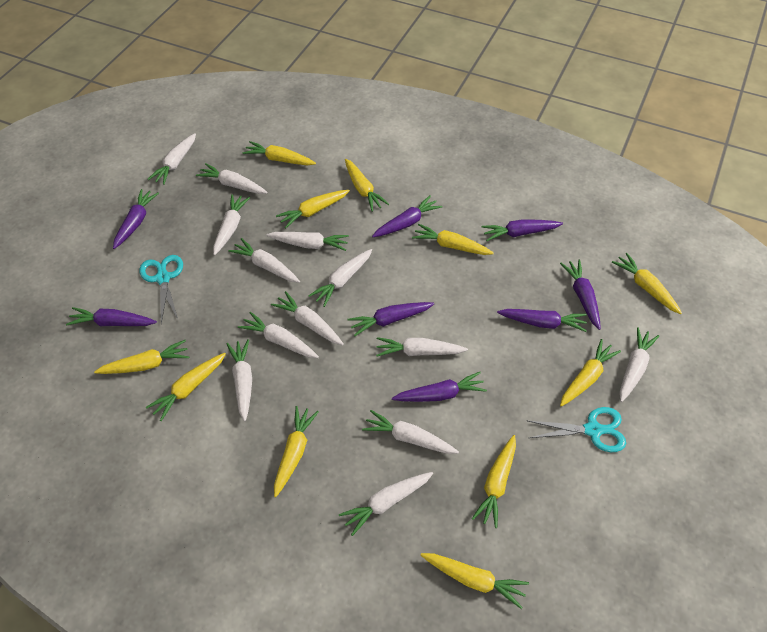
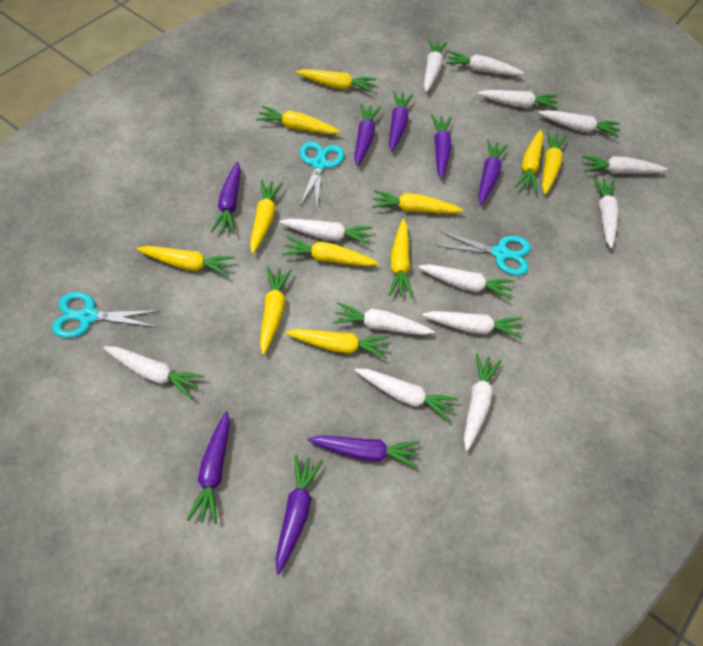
turquoise scissors: 2 -> 3

